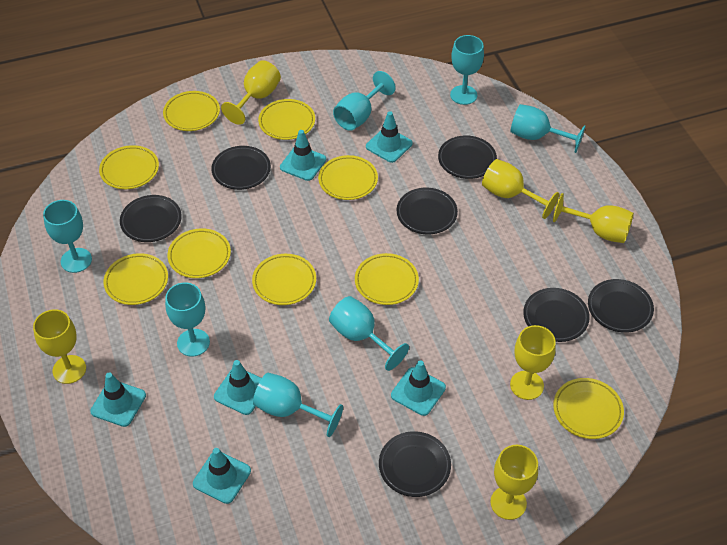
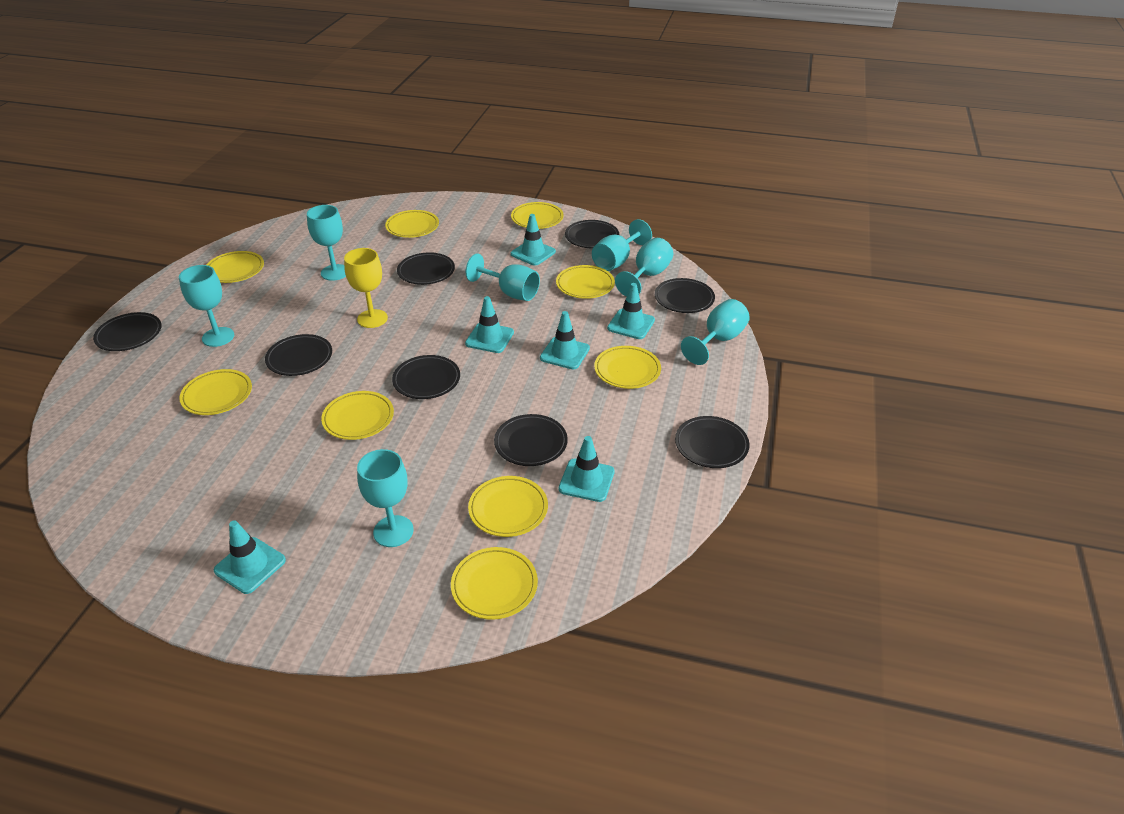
black plate: 7 -> 8
yellow goblet: 6 -> 1

